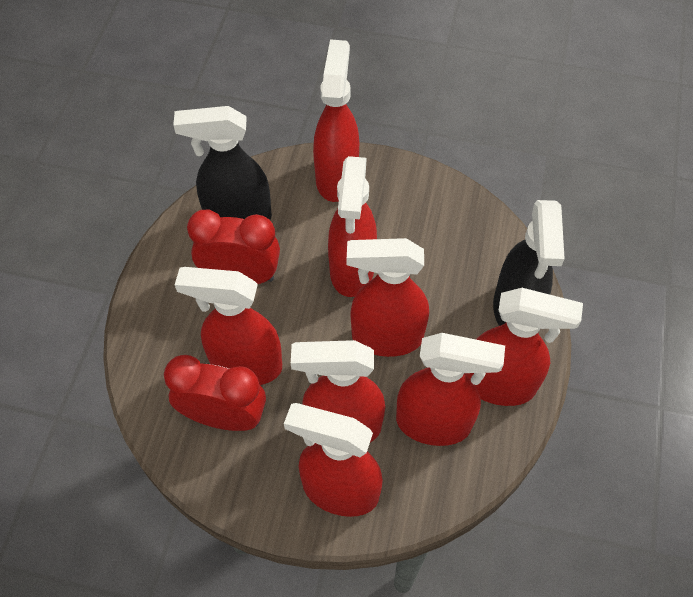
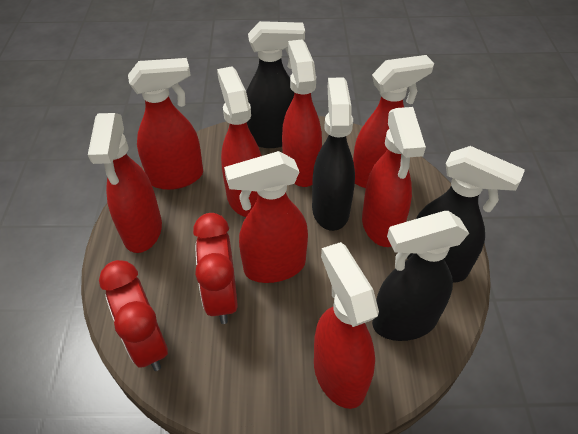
black spray bottle: 2 -> 4

